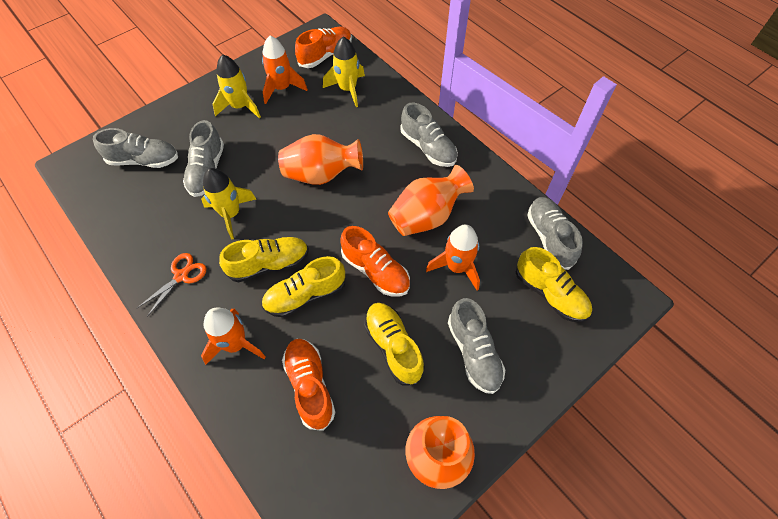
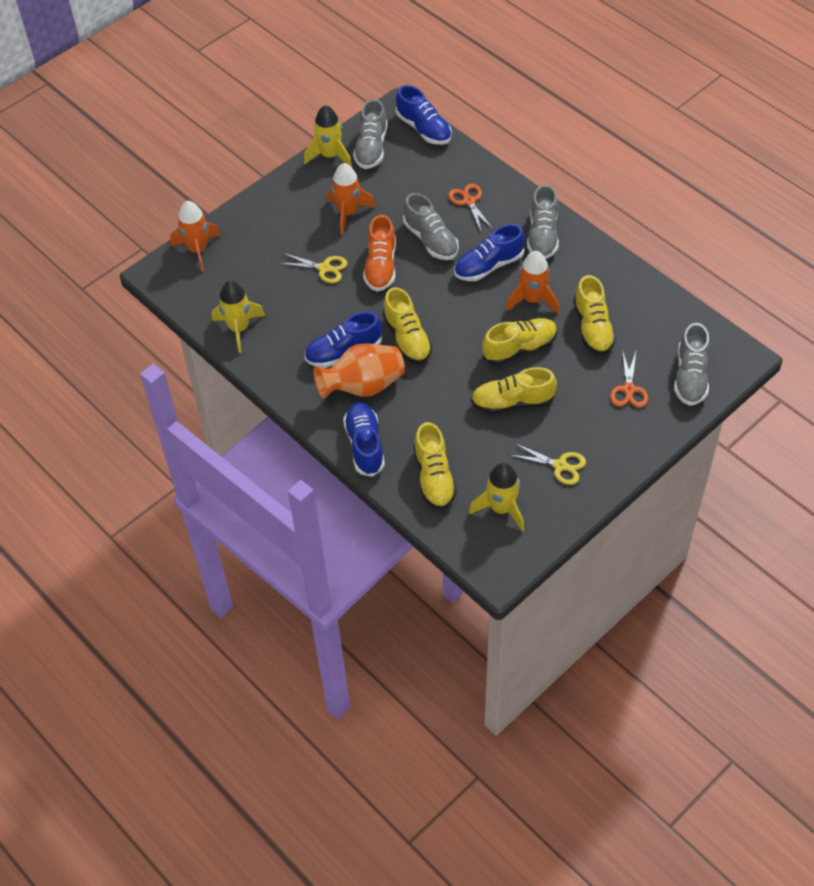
blue shoe: 0 -> 4
grey shoe: 5 -> 4
orange scissors: 1 -> 2
orange shoe: 3 -> 1
orange vase: 3 -> 1
yellow scissors: 0 -> 2
yellow shoe: 4 -> 5

